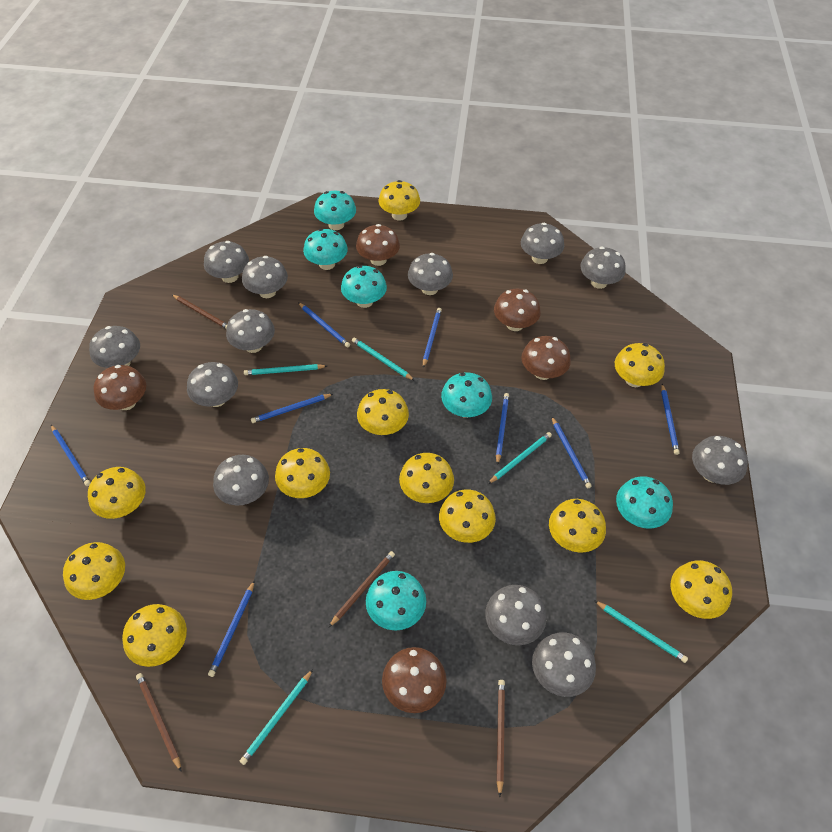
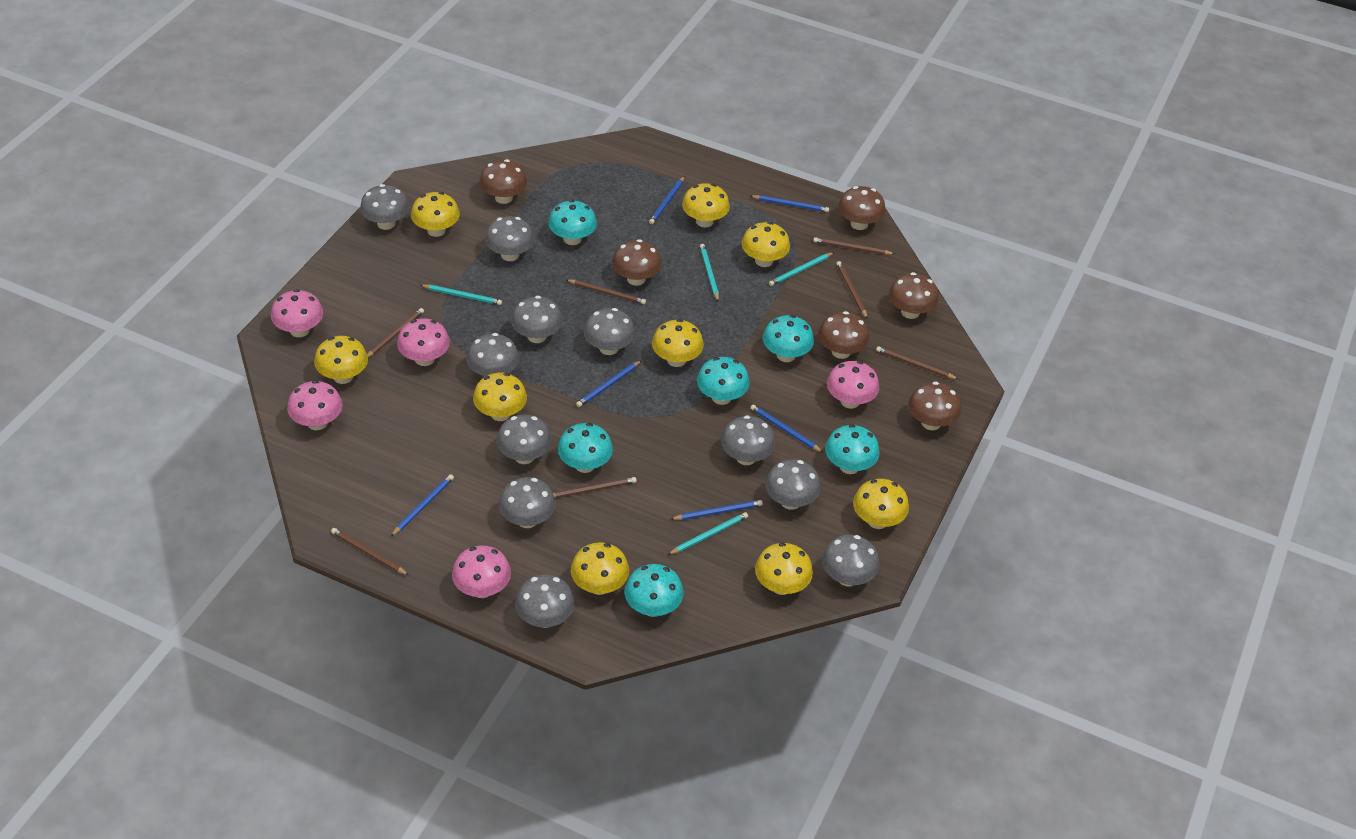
blue pencil: 8 -> 6
brown mushroom: 5 -> 6
brown pencil: 4 -> 7
grey mushroom: 12 -> 11
pink mushroom: 0 -> 5
turquoise pencil: 5 -> 4
yellow mushroom: 11 -> 9

